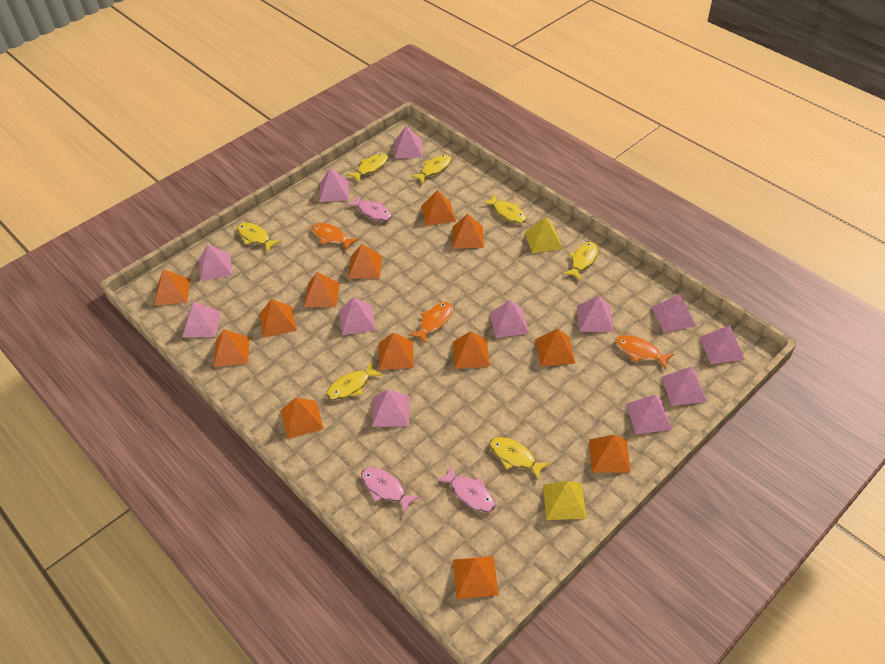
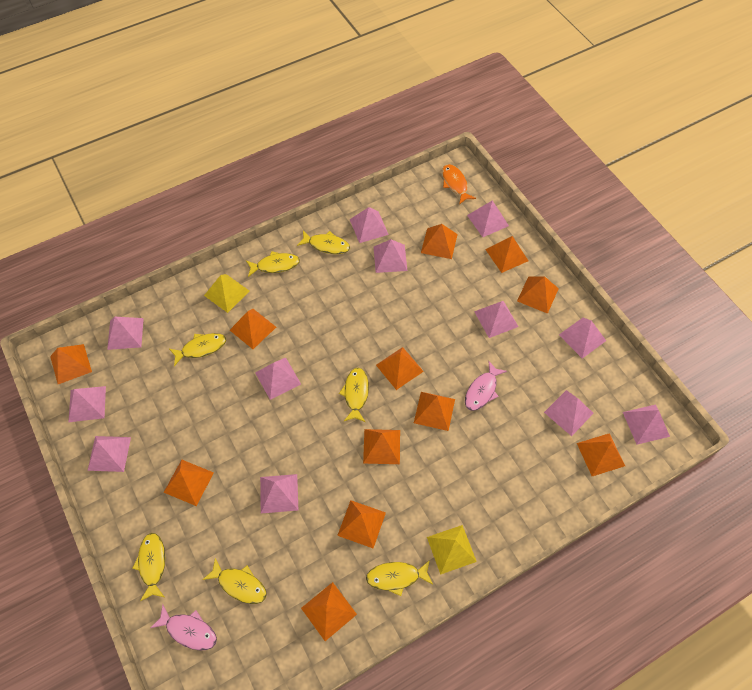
orange fish: 3 -> 1
orange pyramid: 13 -> 12
pink fish: 3 -> 2

